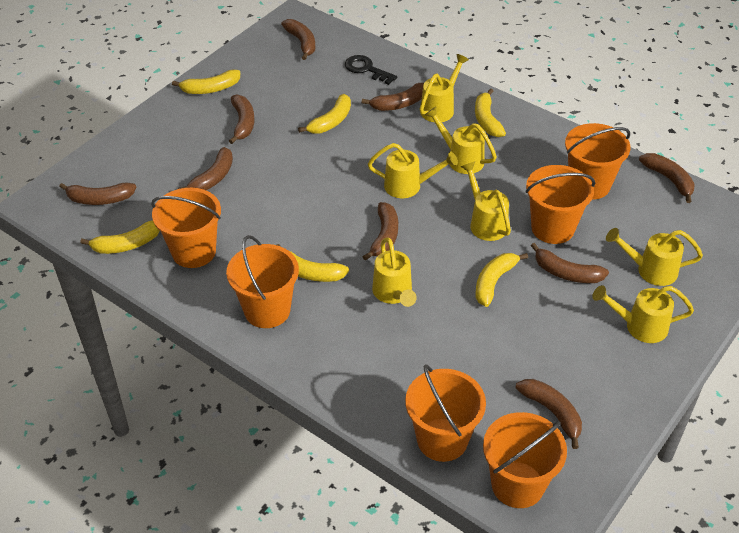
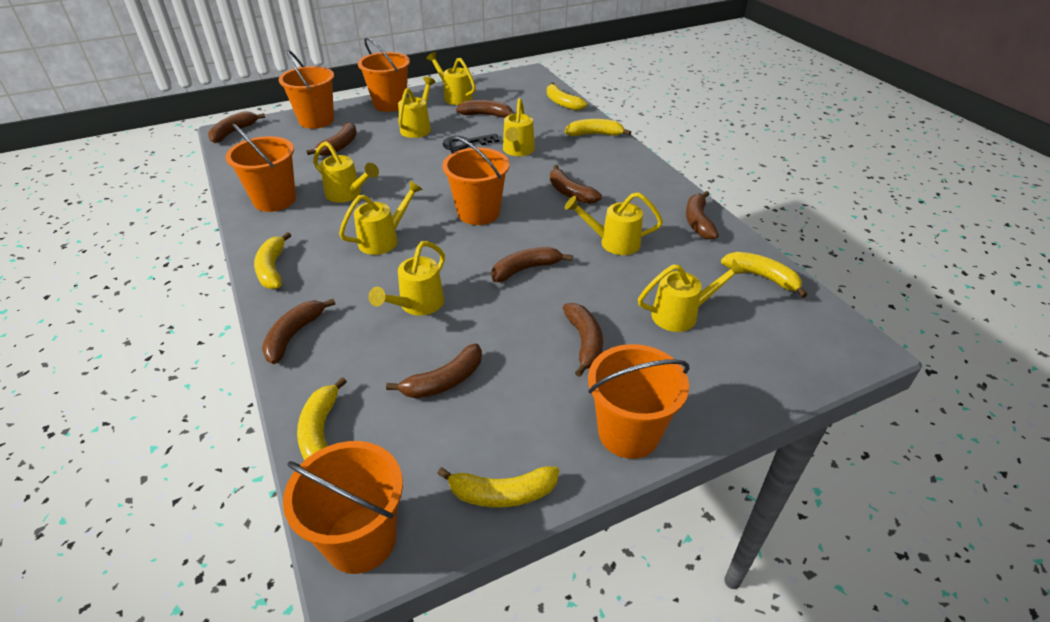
yellow watering can: 7 -> 8

